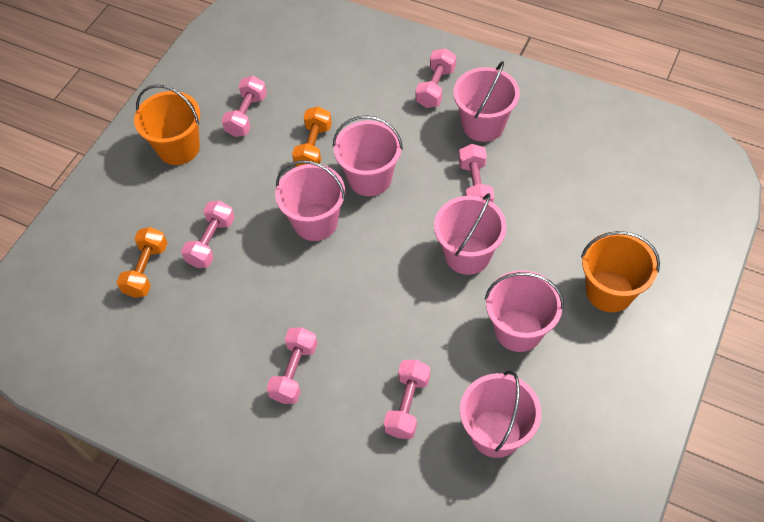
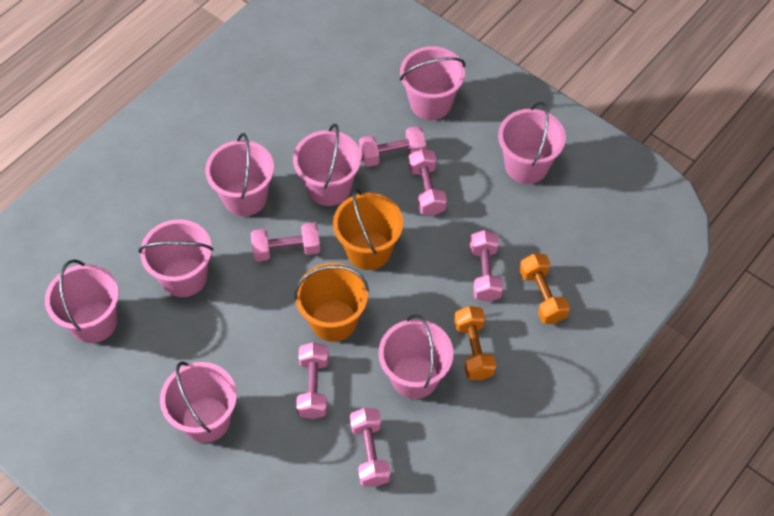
pink bucket: 6 -> 8

